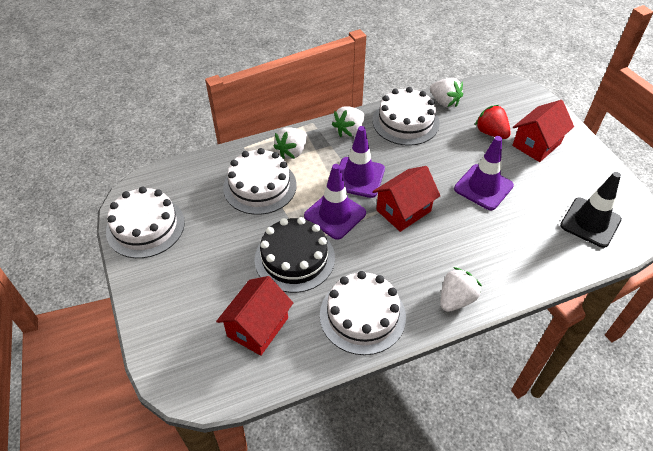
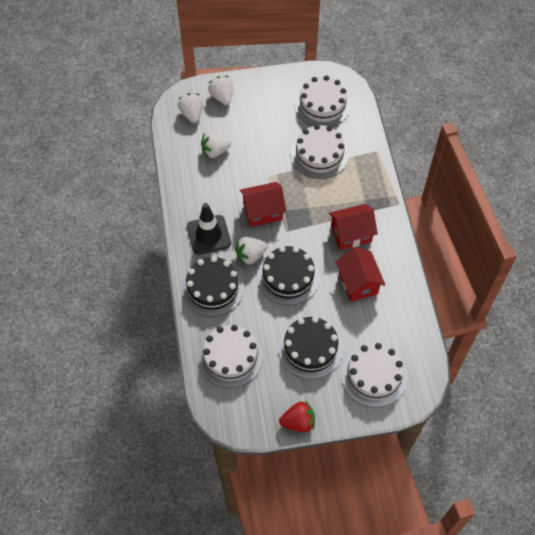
black cake: 1 -> 3
purple traffic cone: 3 -> 0

